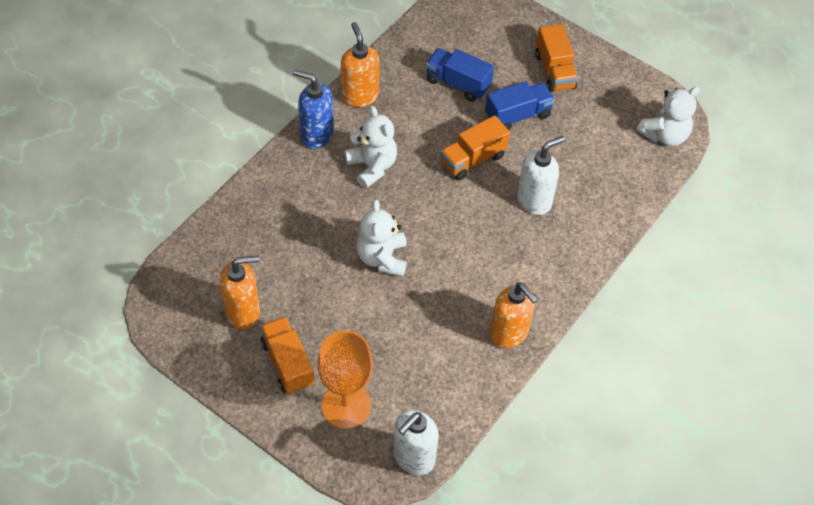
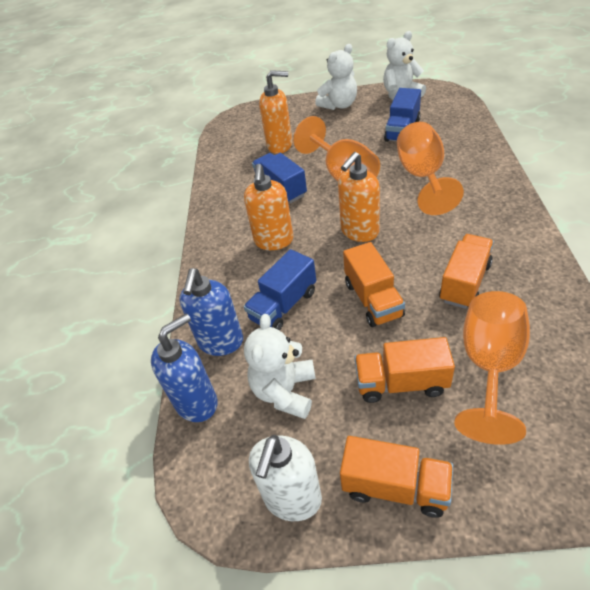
blue soap dispenser: 1 -> 2
blue truck: 2 -> 3
orange goblet: 1 -> 3
orange truck: 3 -> 4
white soap dispenser: 2 -> 1

